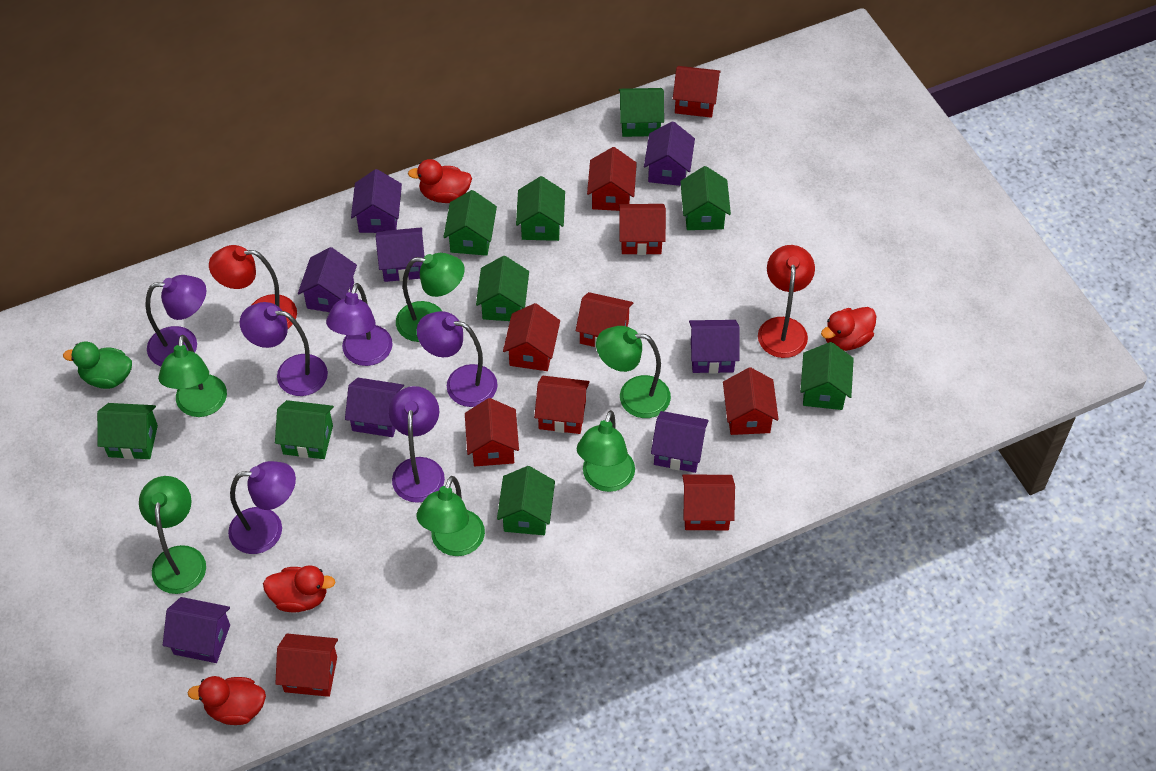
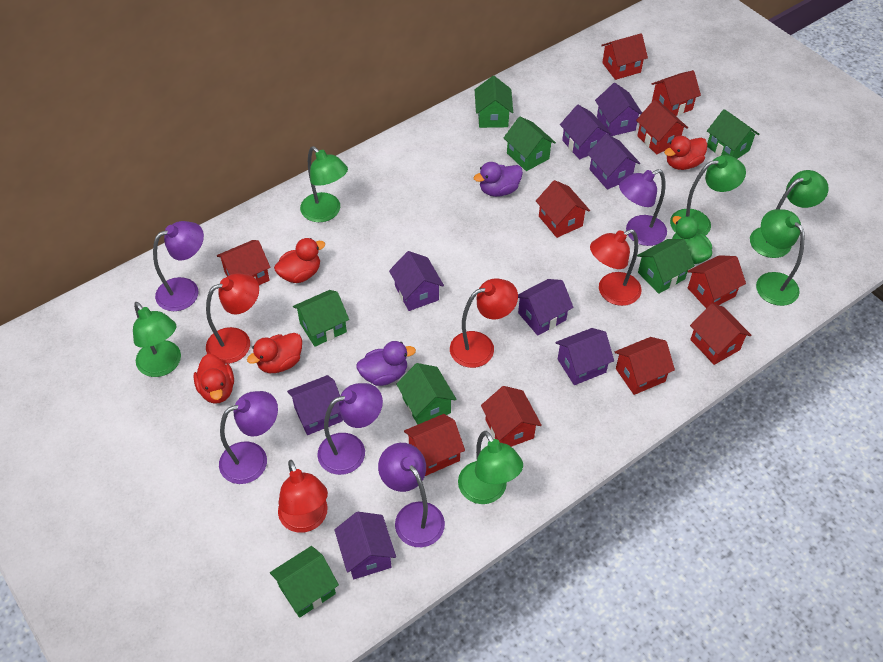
green house: 9 -> 7
purple duck: 0 -> 2
purple lamp: 6 -> 5
red lamp: 2 -> 4

